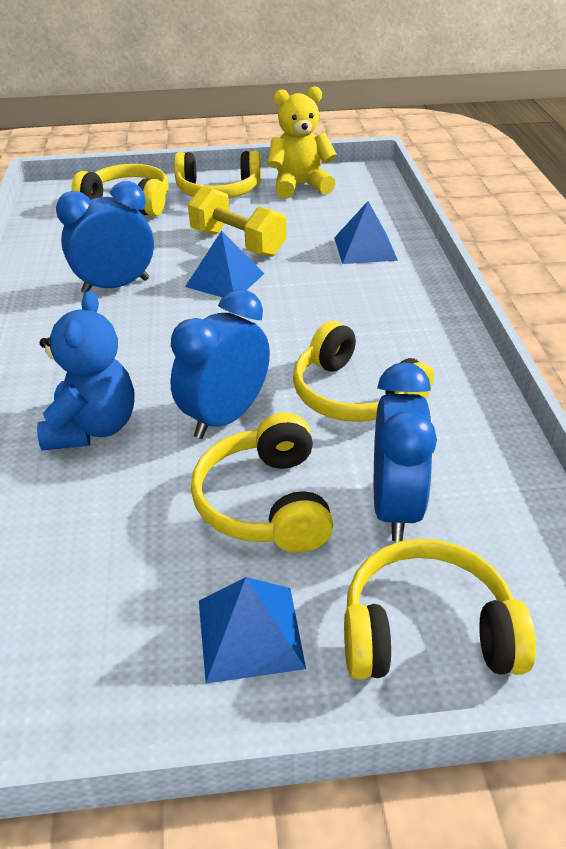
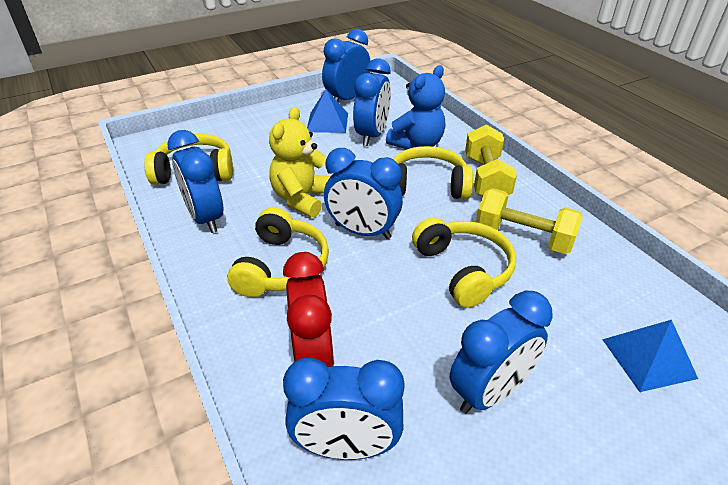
blue clock: 3 -> 6
blue pyramid: 3 -> 2
red clock: 0 -> 1
yellow dumbbell: 1 -> 2
yellow headphones: 5 -> 4

